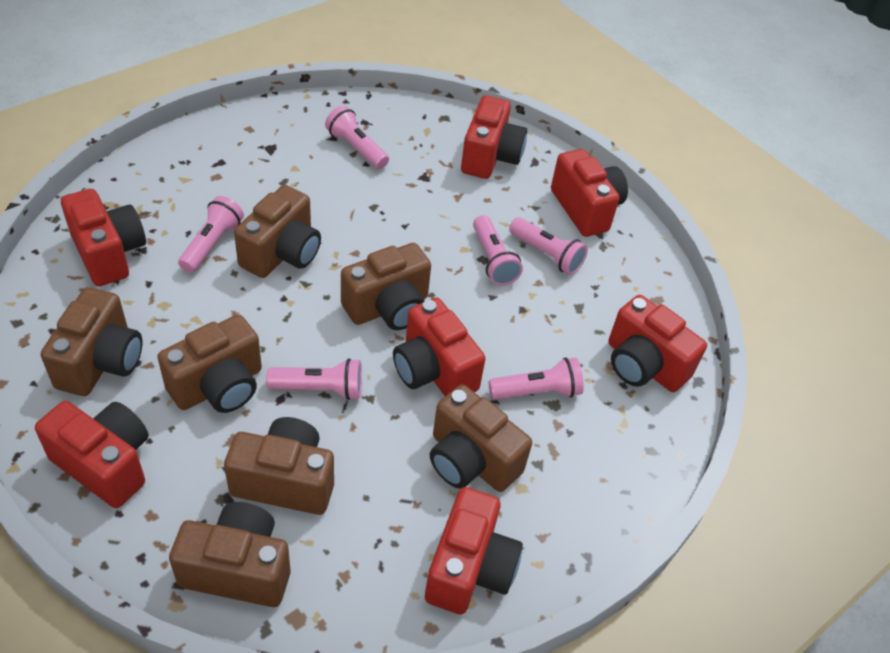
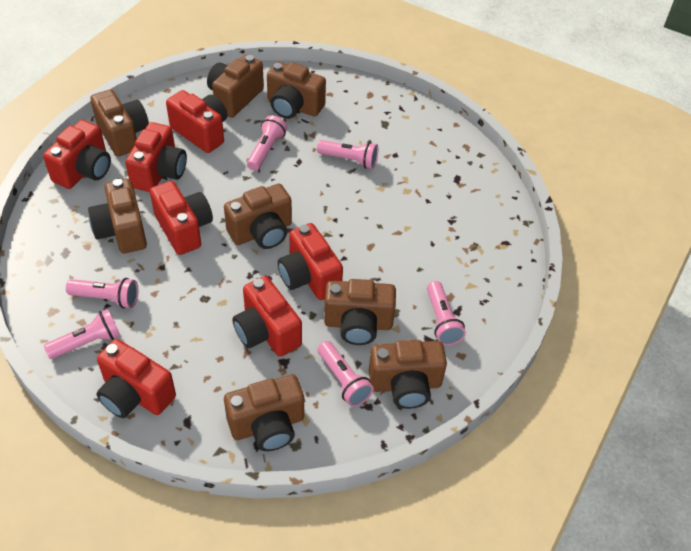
brown camera: 7 -> 8

